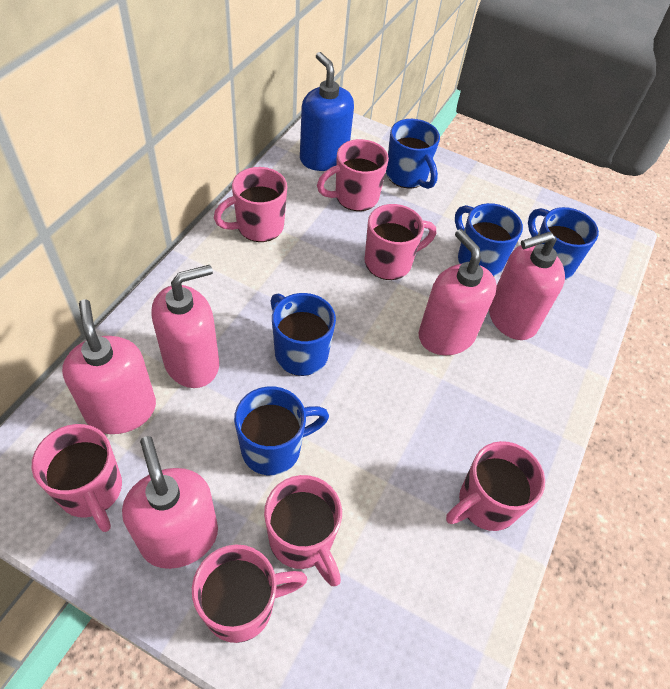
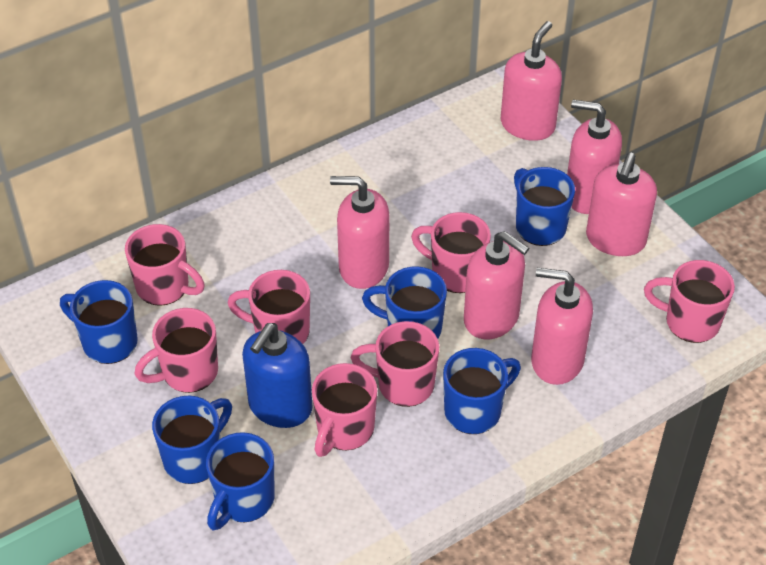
blue mug: 5 -> 6
pink soap dispenser: 5 -> 6

